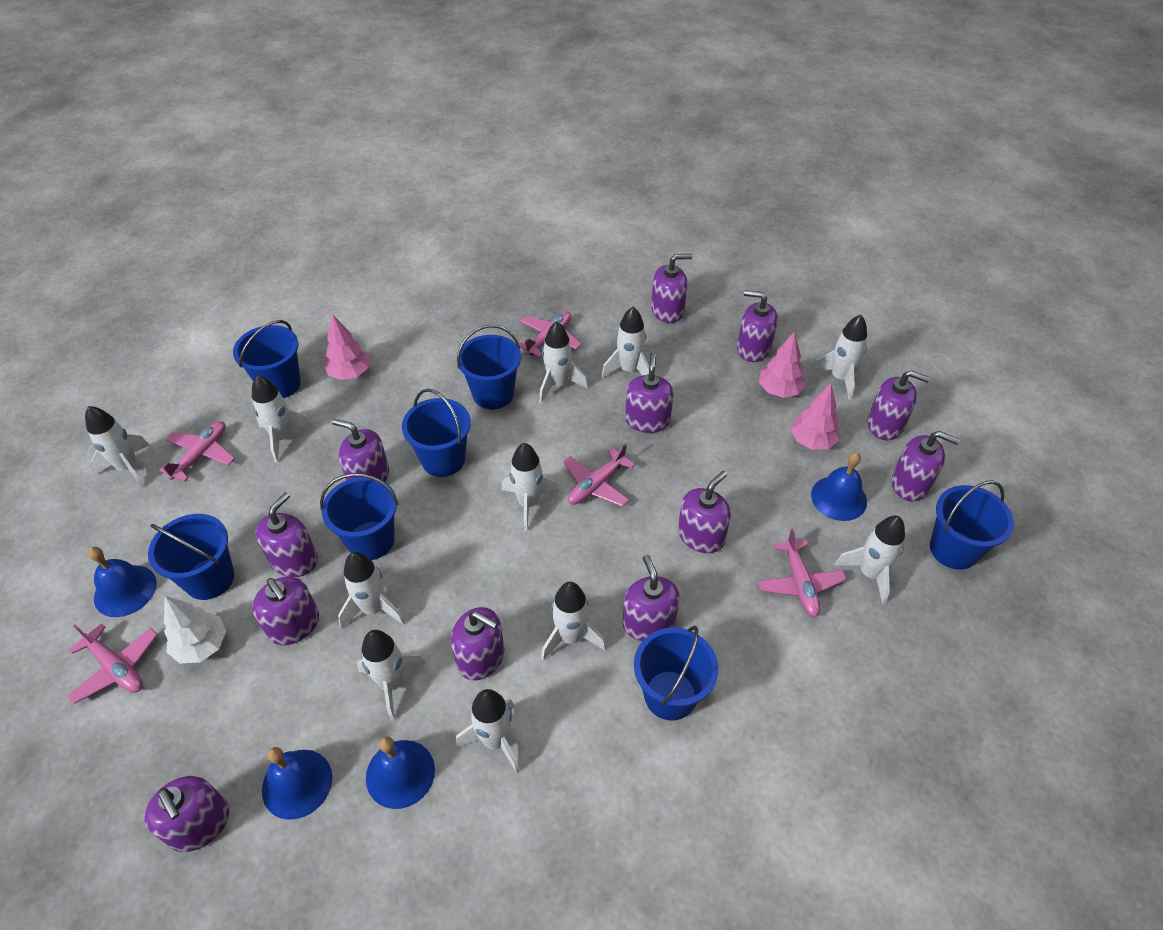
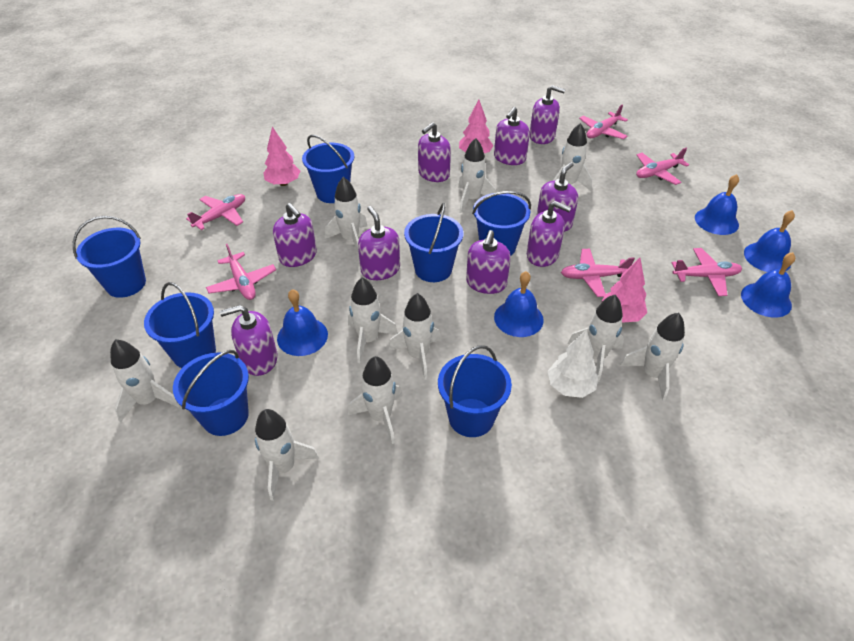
blue bell: 4 -> 5
pink plane: 5 -> 6
purple soap dispenser: 12 -> 9
white rocket: 11 -> 10

